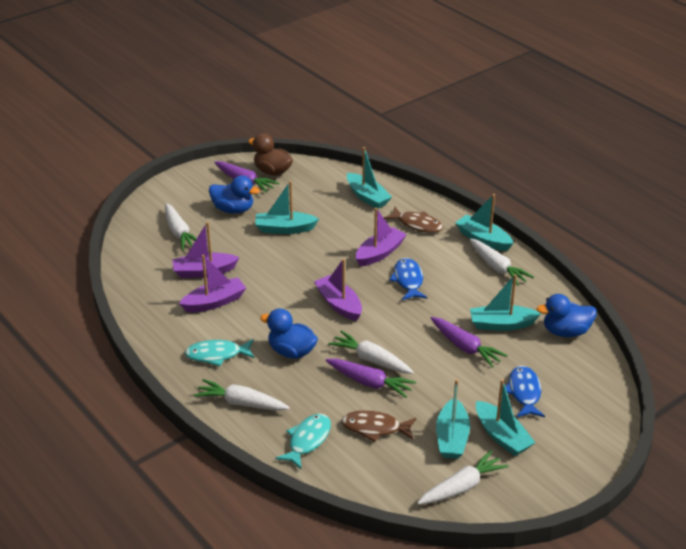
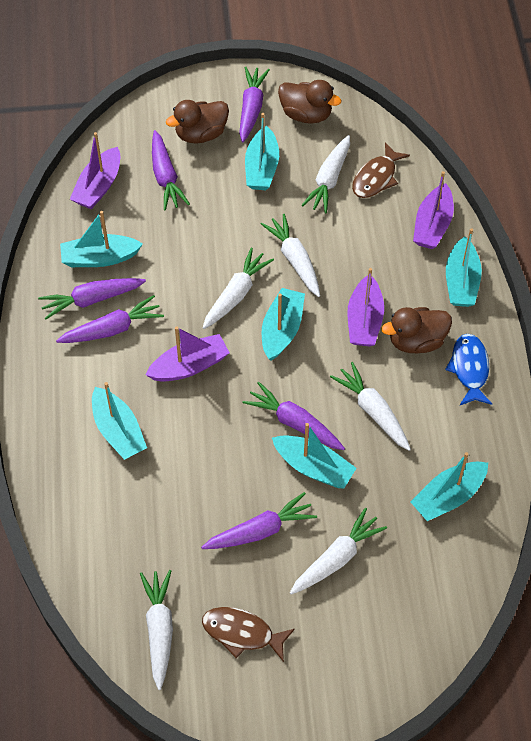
blue duck: 3 -> 0
blue fish: 2 -> 1
brown duck: 1 -> 3
purple carrot: 3 -> 6
turquoise boat: 6 -> 7
turquoise fish: 2 -> 0
white carrot: 5 -> 6

